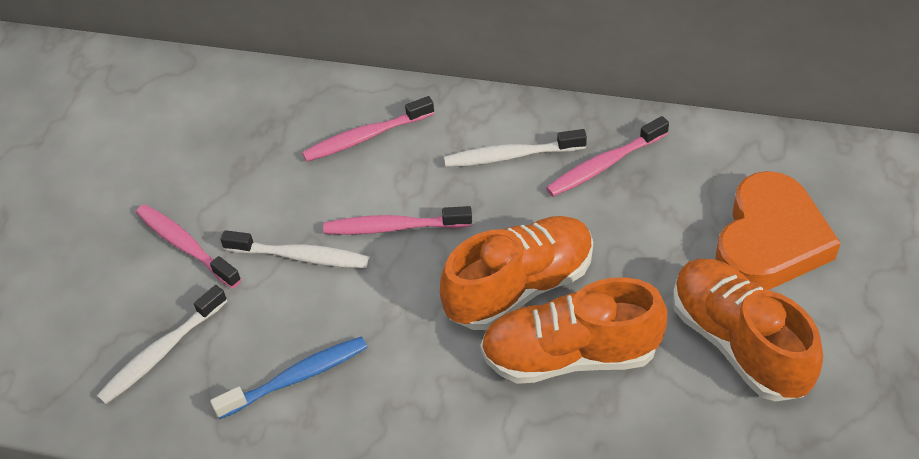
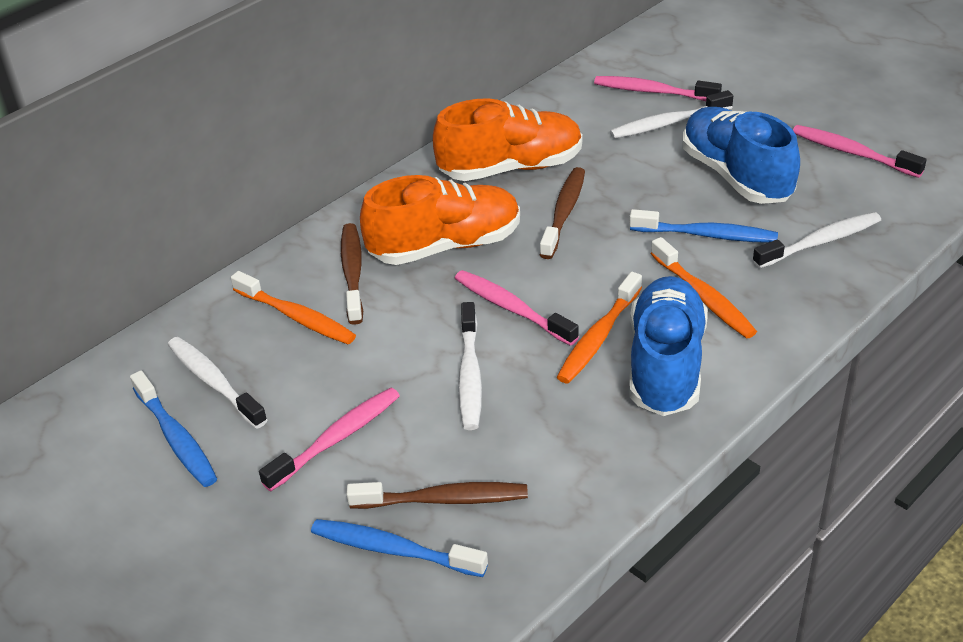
blue shoe: 0 -> 2
blue toothbrush: 1 -> 3
brown toothbrush: 0 -> 3
orange heart: 1 -> 0
orange shoe: 3 -> 2
orange toothbrush: 0 -> 3
white toothbrush: 3 -> 4

